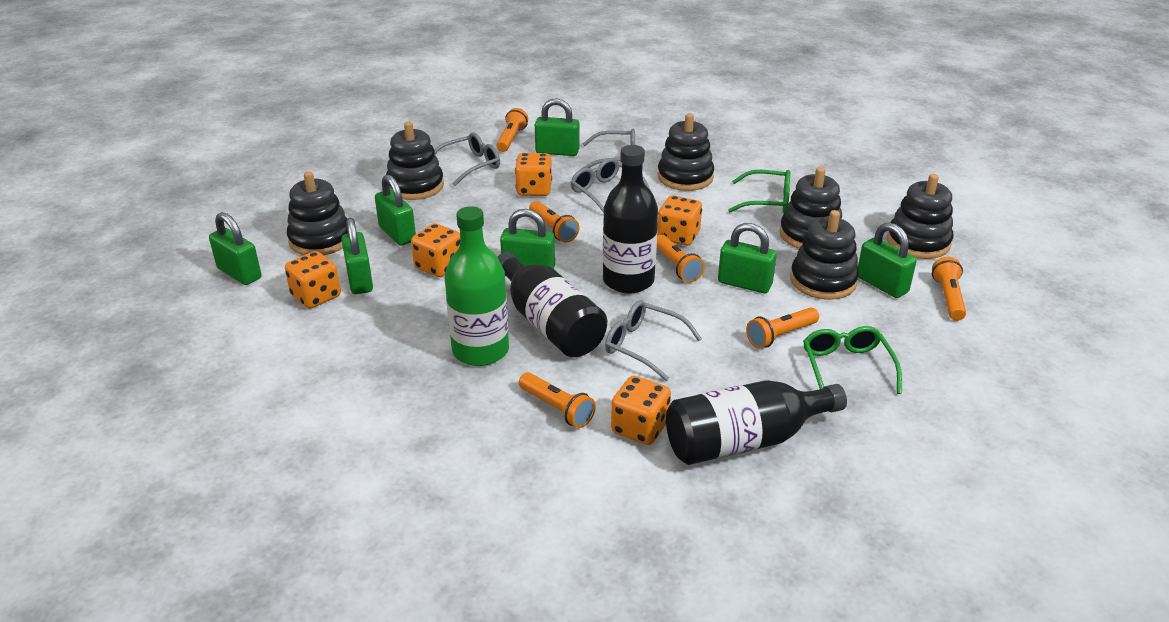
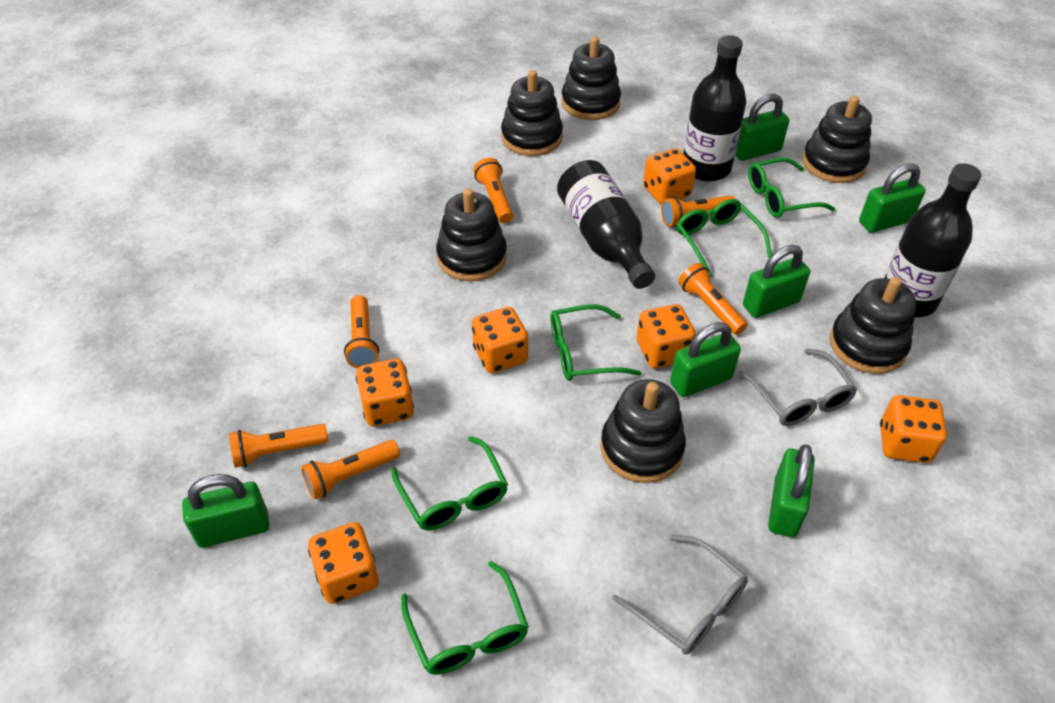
green bottle: 1 -> 0
green glasses: 2 -> 5
green padlock: 7 -> 6
grey glasses: 4 -> 2
orange dice: 5 -> 6

